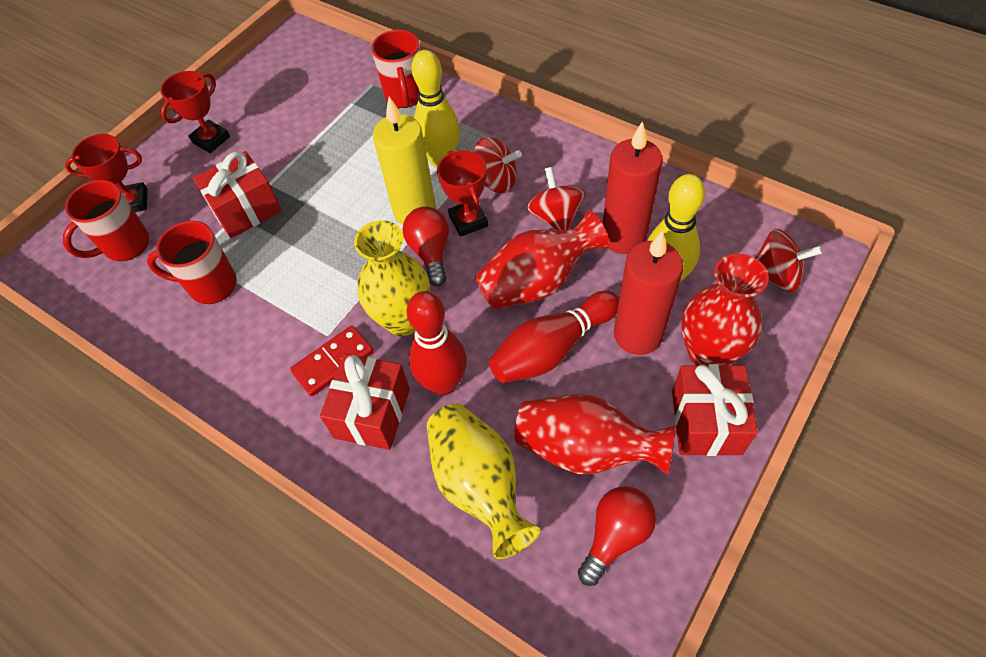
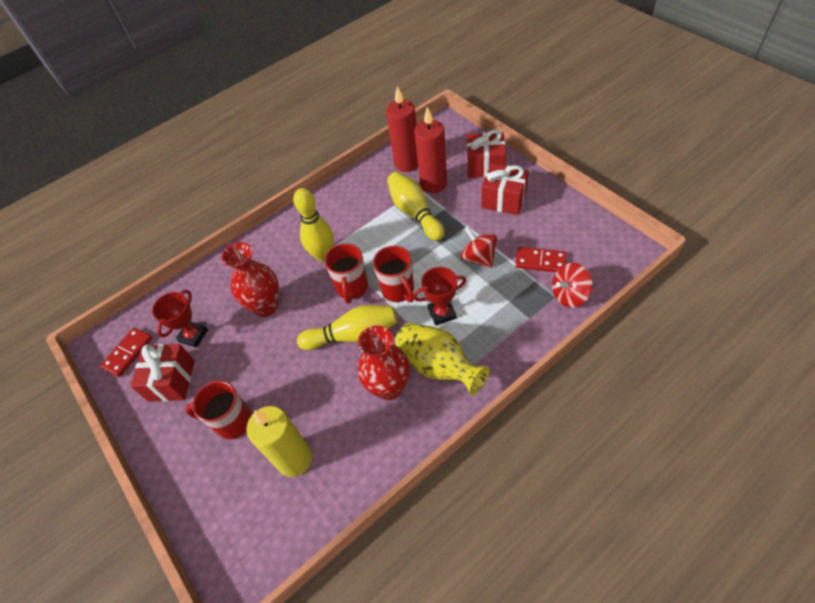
red bowling pin: 2 -> 0
red domino: 1 -> 2
red light bulb: 2 -> 0
red spinning top: 3 -> 2
red trophy: 3 -> 2
red vase: 3 -> 2
yellow bowling pin: 2 -> 3
yellow vase: 2 -> 1

